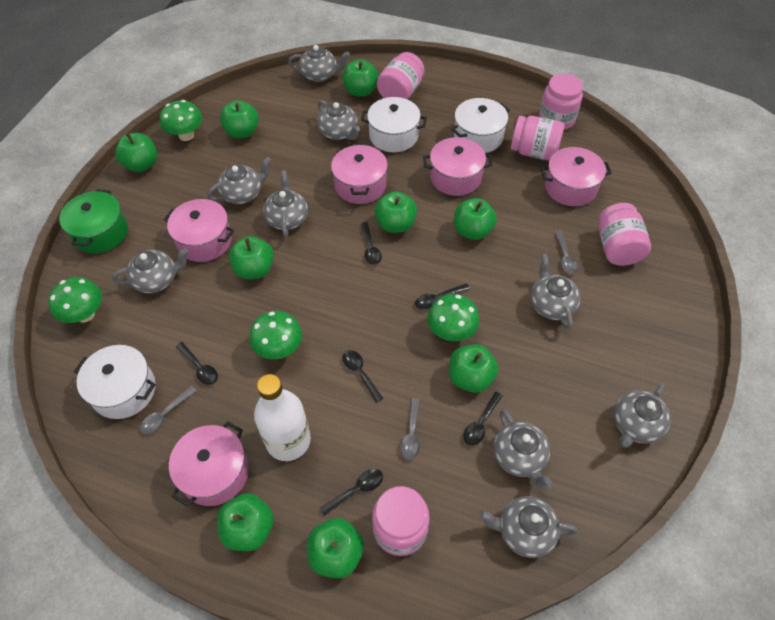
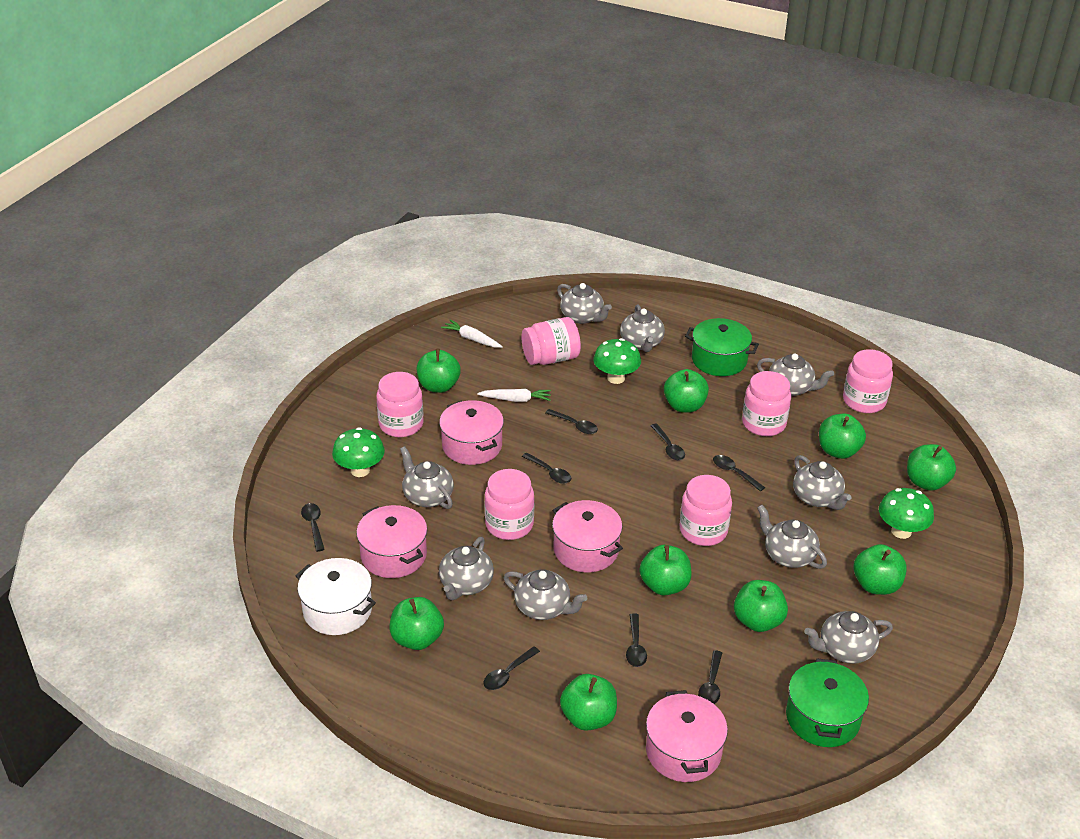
black spoon: 6 -> 8
green mushroom: 4 -> 3
green pot: 1 -> 2
grey spoon: 3 -> 0
pink jar: 5 -> 6
pink pot: 5 -> 4
white bottle: 1 -> 0
white carrot: 0 -> 2
white pot: 3 -> 1

